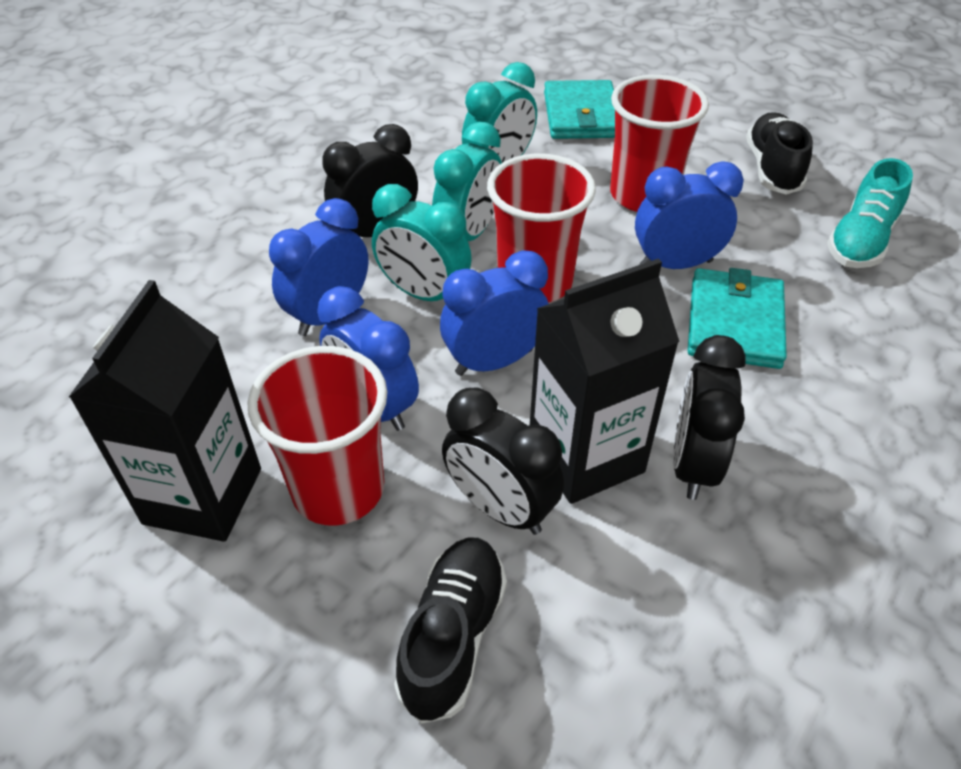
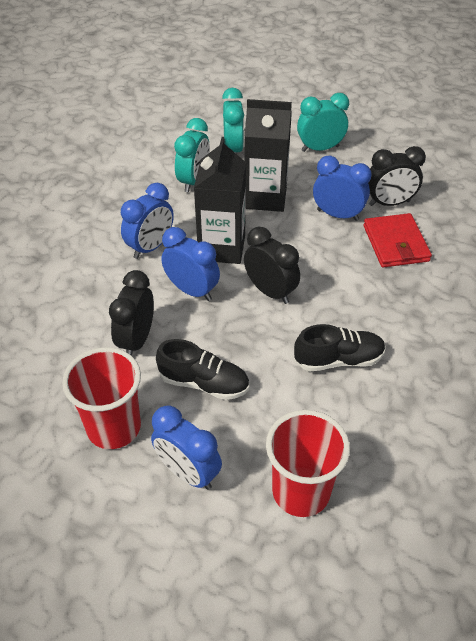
red cup: 3 -> 2
red wallet: 0 -> 1
turquoise shoe: 1 -> 0
turquoise wallet: 2 -> 0

